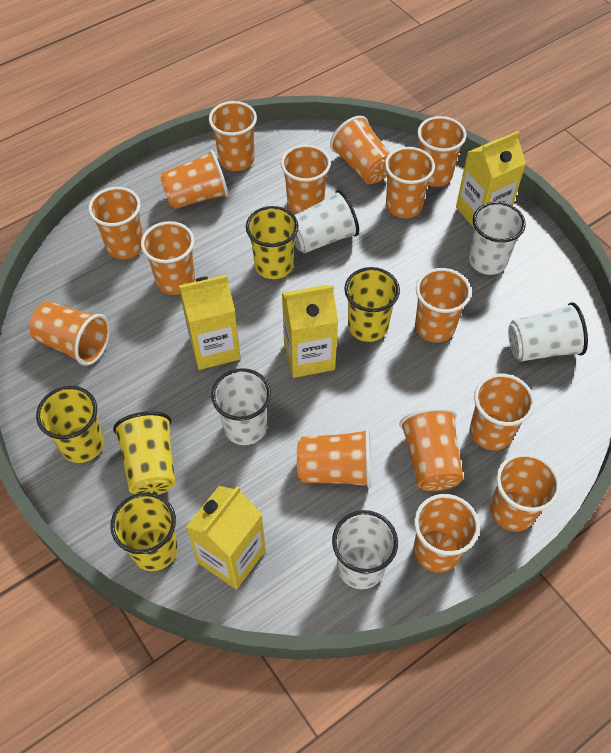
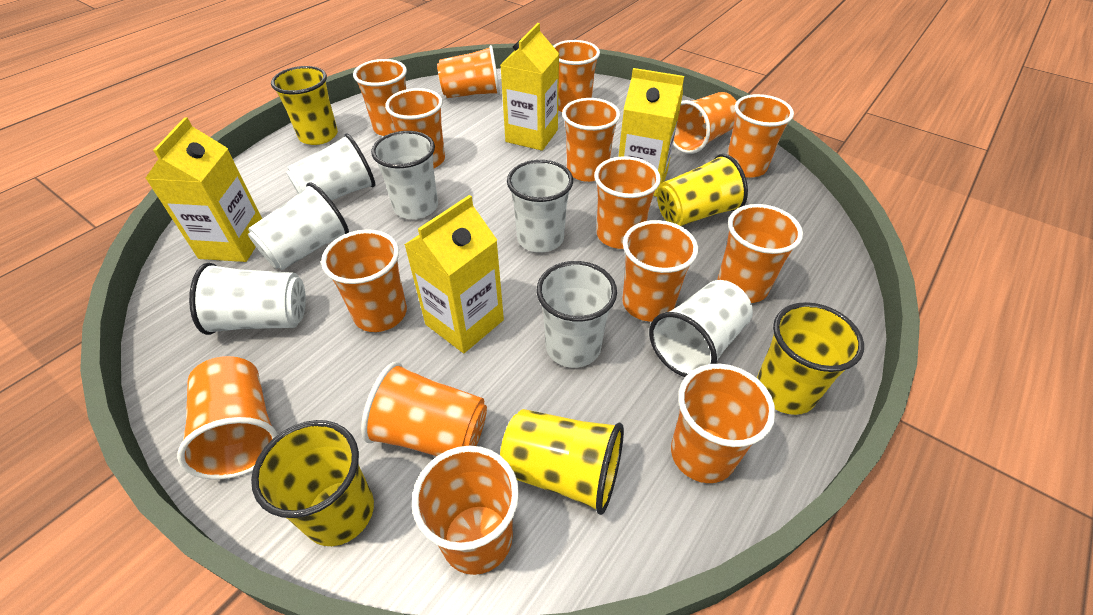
white cup: 5 -> 7

